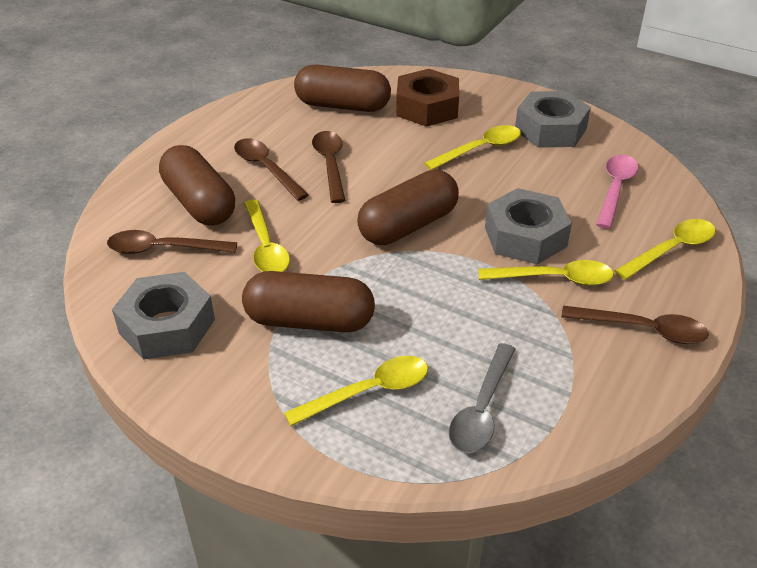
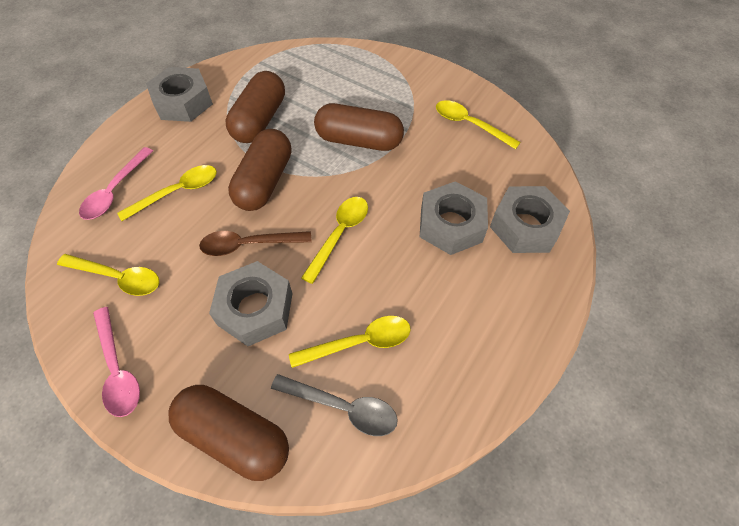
brown nut: 1 -> 0
brown spoon: 4 -> 1
grey nut: 3 -> 4
pink spoon: 1 -> 2

